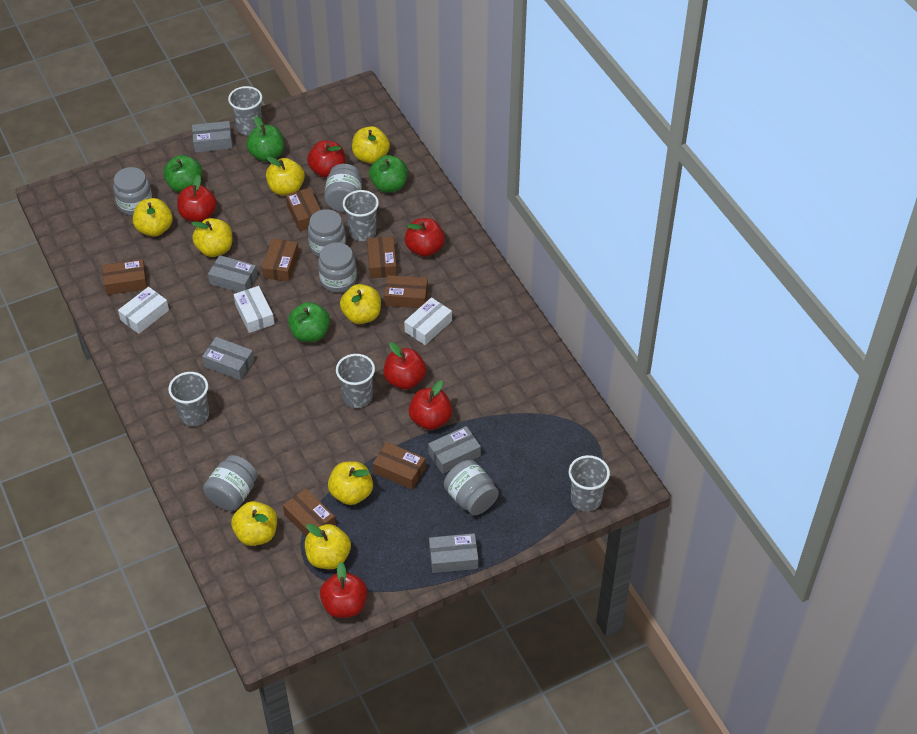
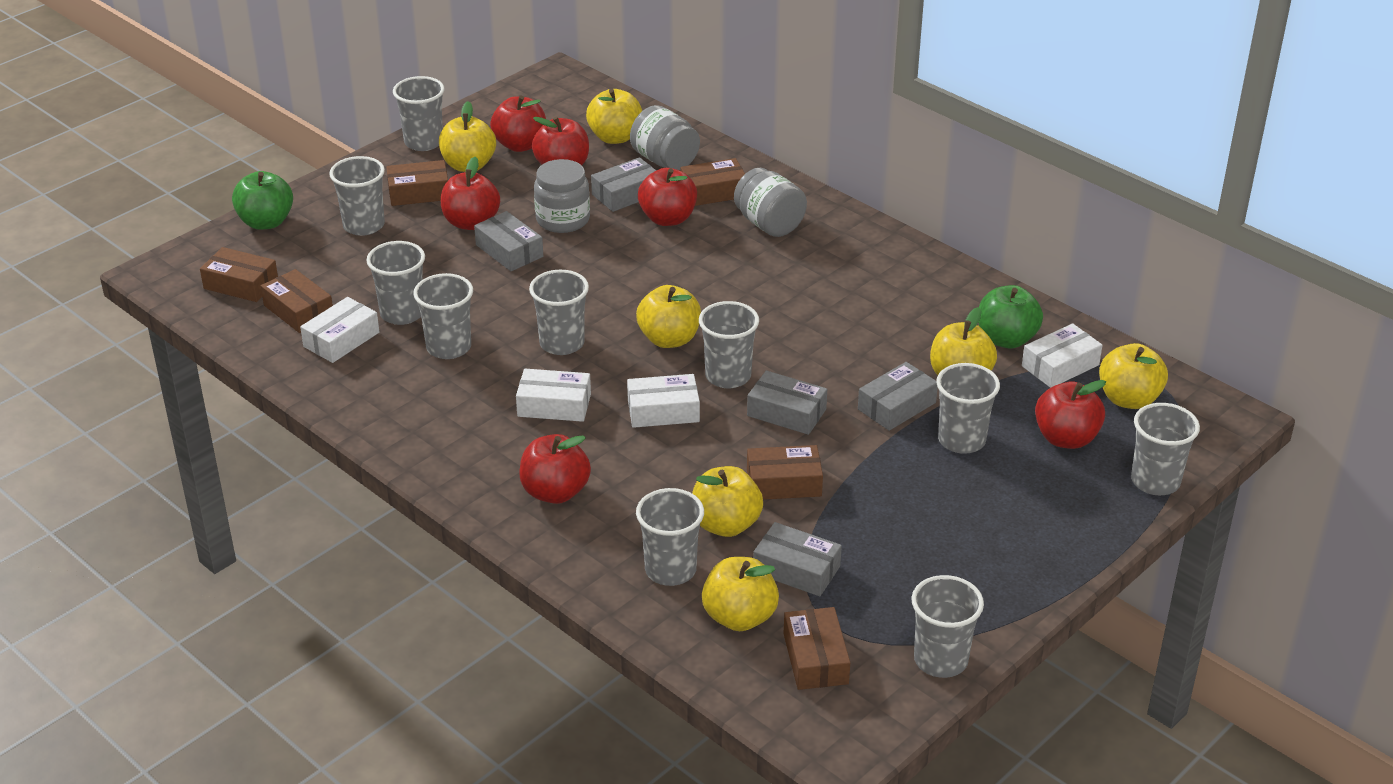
brown box: 7 -> 6
green apple: 4 -> 2
grey cup: 5 -> 10
grey jar: 6 -> 3
white box: 3 -> 4
yellow apple: 8 -> 7

